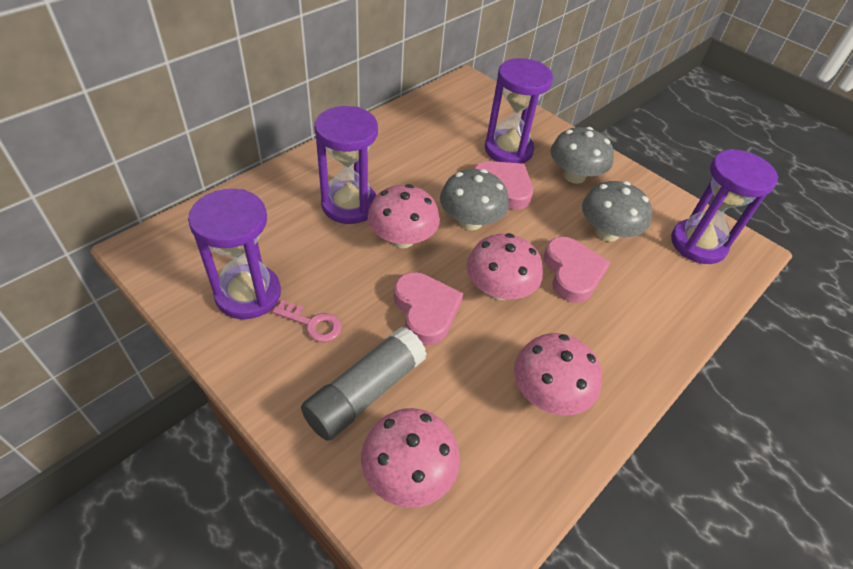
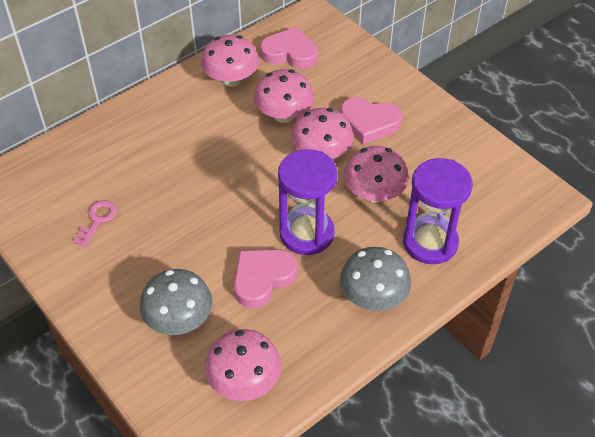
grey glue stick: 1 -> 0
grey mushroom: 3 -> 2
pink mushroom: 4 -> 5
purple hourglass: 4 -> 2

